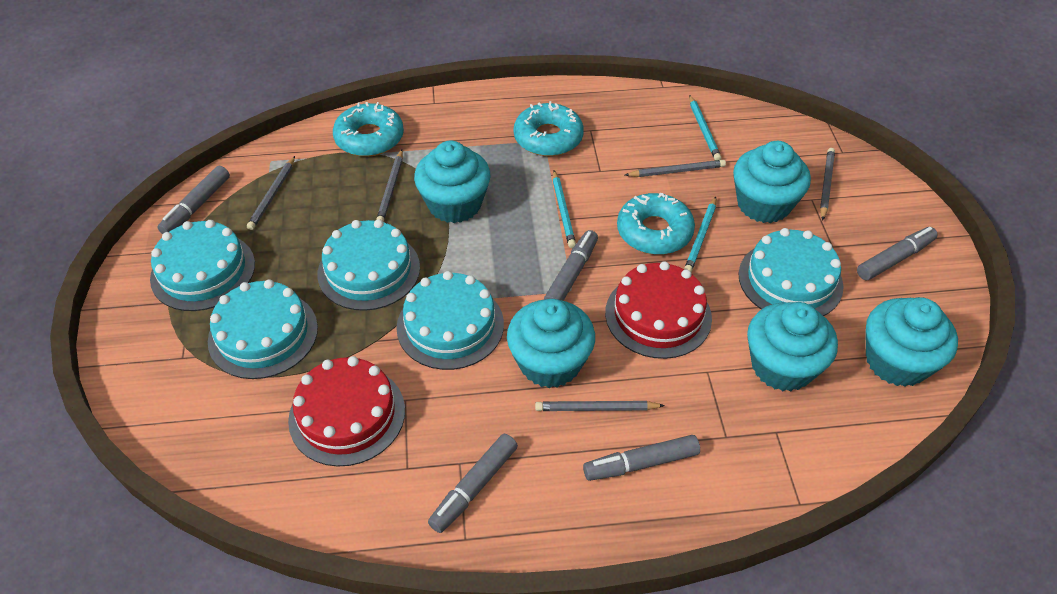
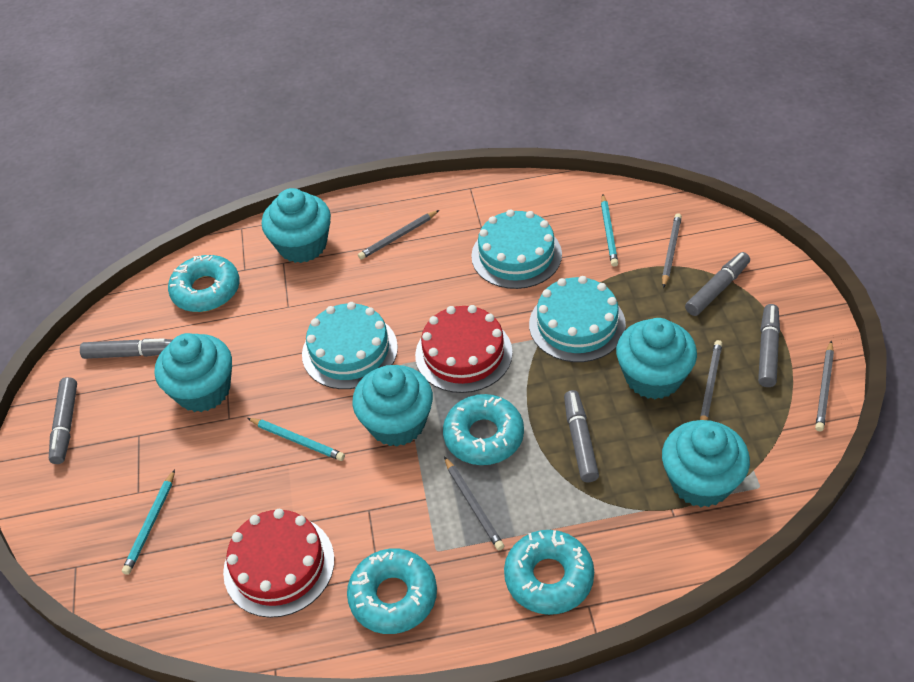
turquoise cake: 5 -> 3
turquoise donut: 3 -> 4

